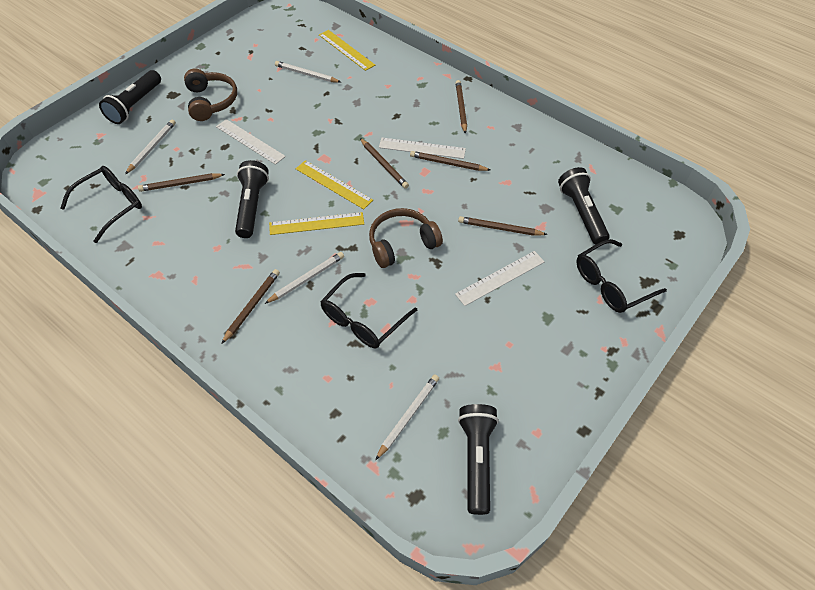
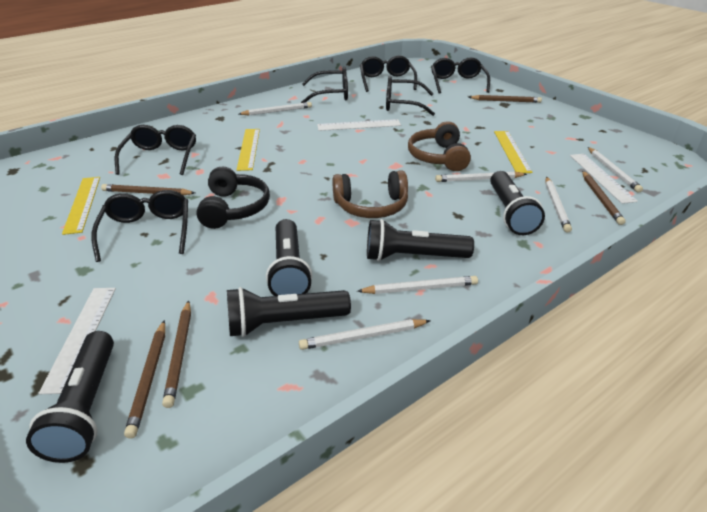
black flashlight: 4 -> 5
black glasses: 3 -> 6
black headphones: 0 -> 1
brown pencil: 6 -> 5
white pencil: 4 -> 6

